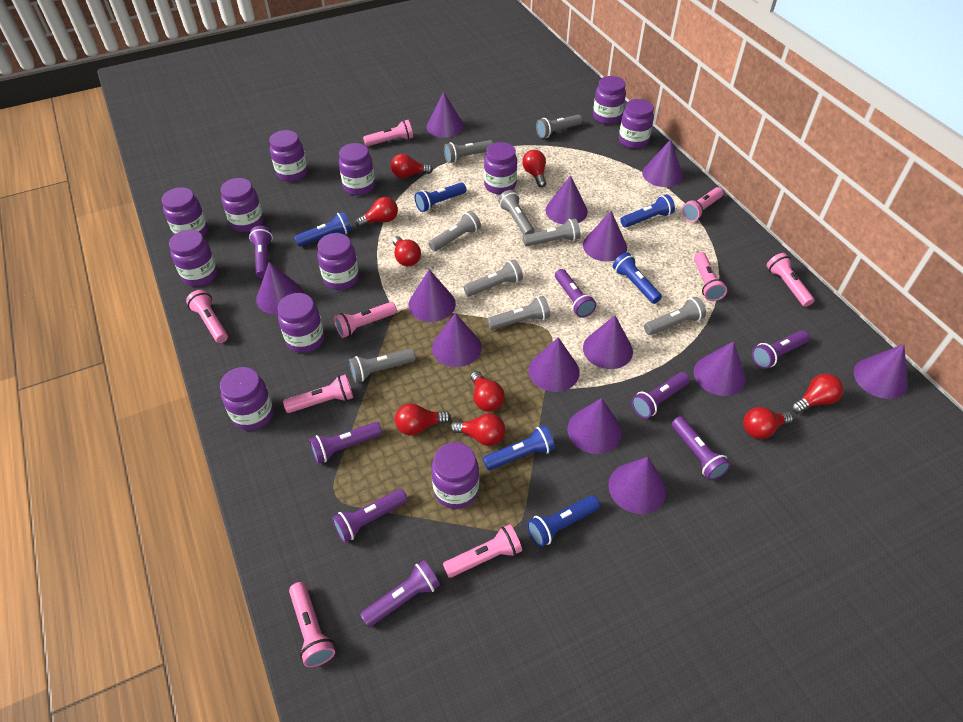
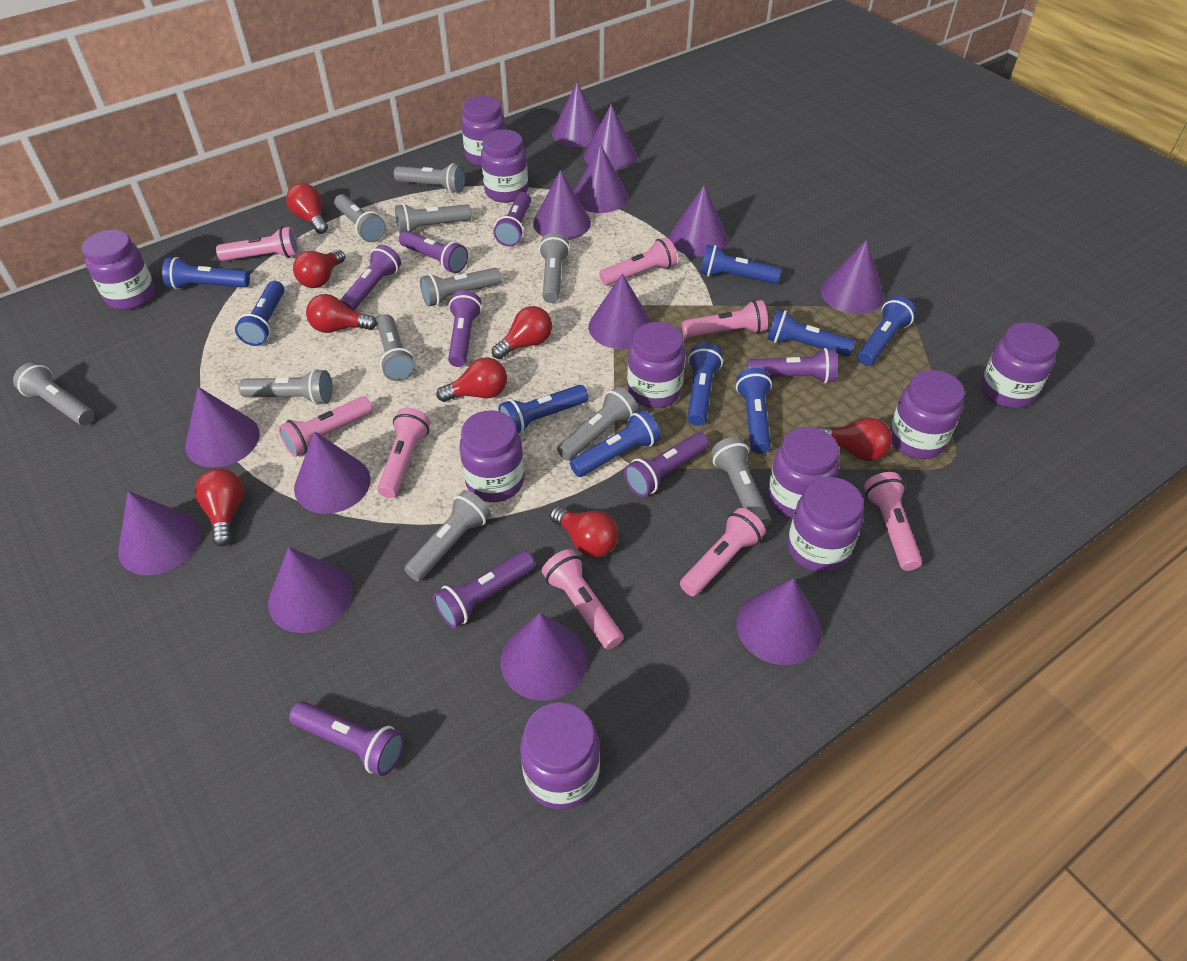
blue flashlight: 6 -> 9
grey flashlight: 9 -> 11
pink flashlight: 9 -> 8
purple jar: 12 -> 10
red light bulb: 9 -> 8

